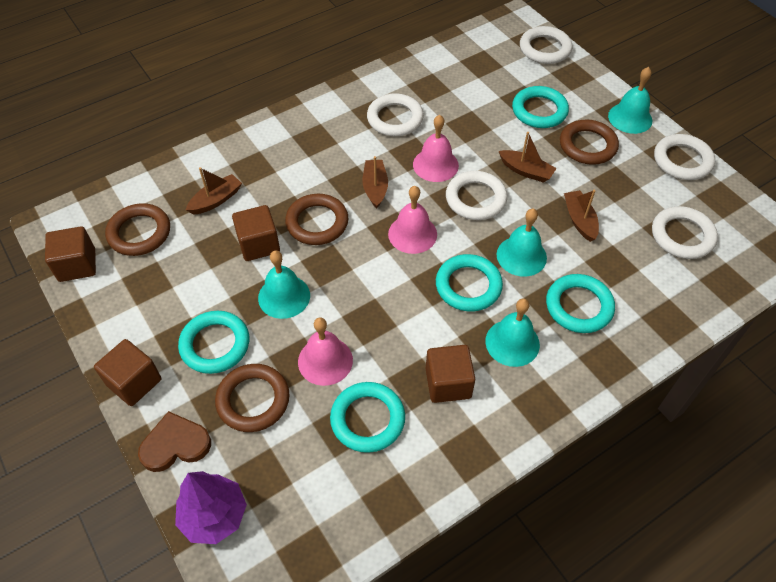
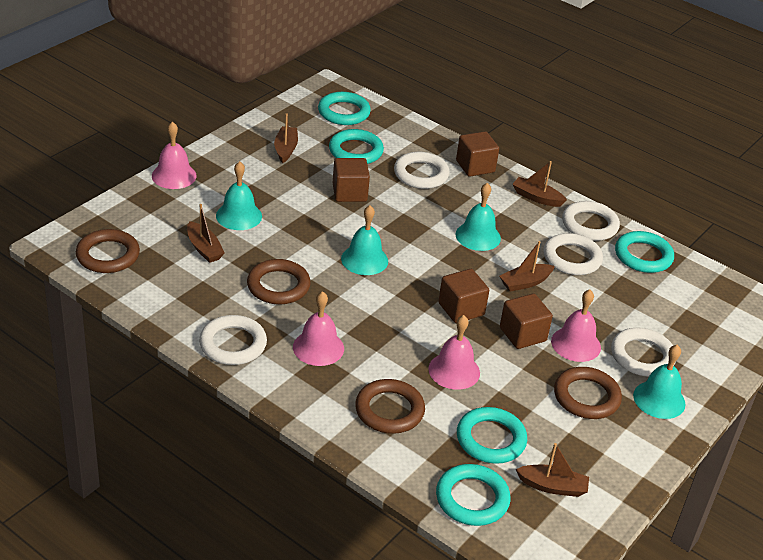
brown boat: 4 -> 5
brown heart: 1 -> 0
pink bell: 3 -> 4
purple tree: 1 -> 0

